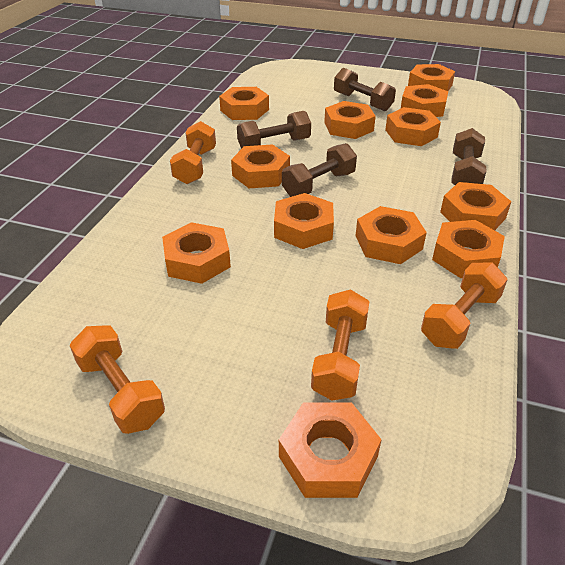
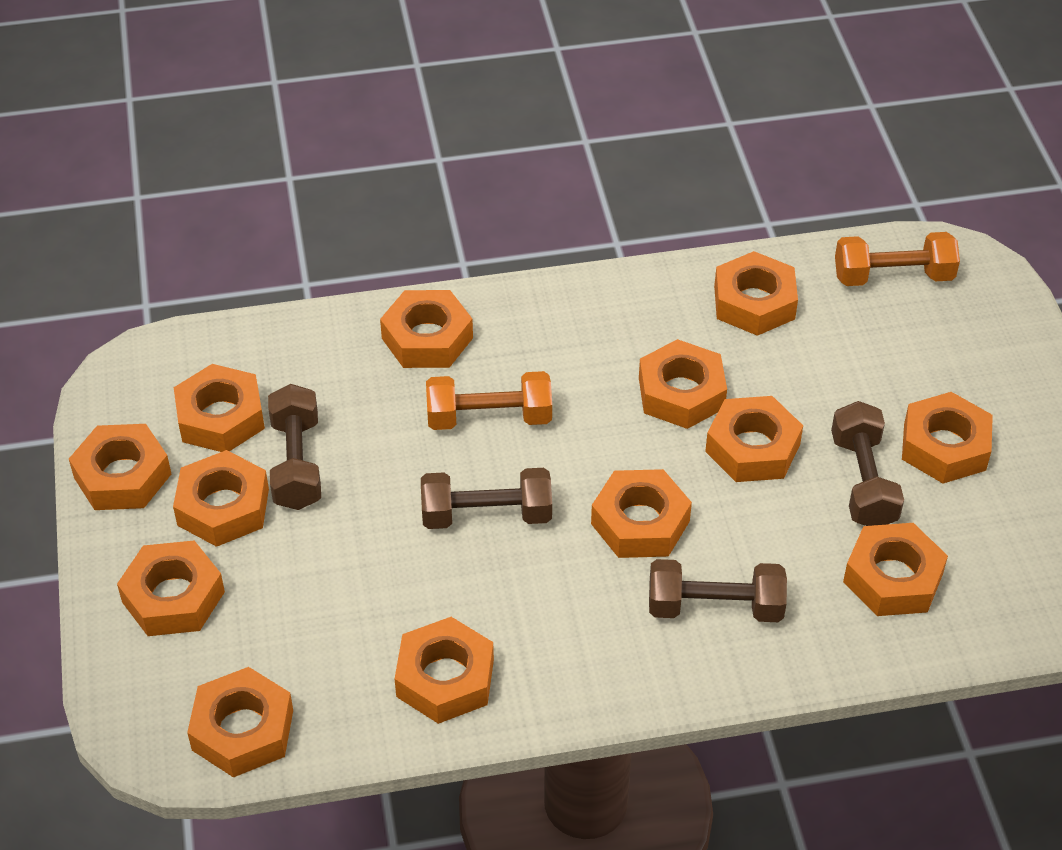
orange dumbbell: 4 -> 2
orange nut: 12 -> 13

